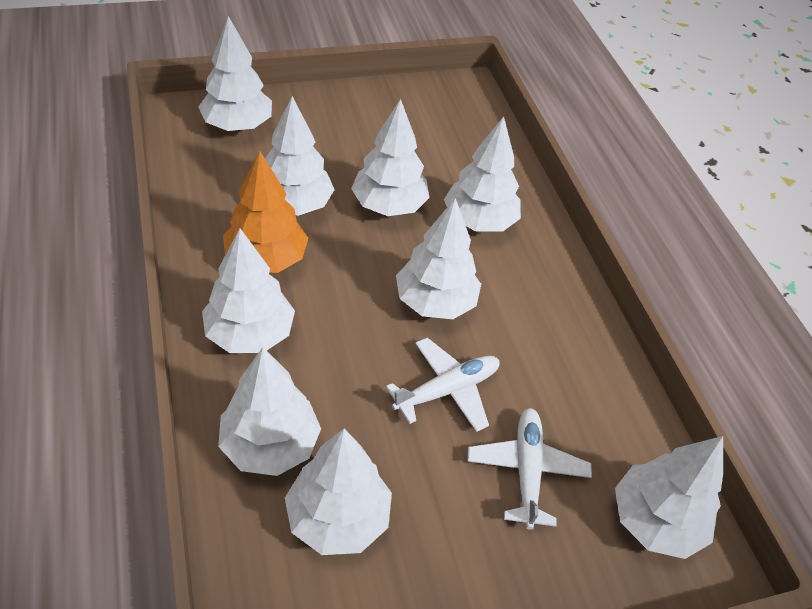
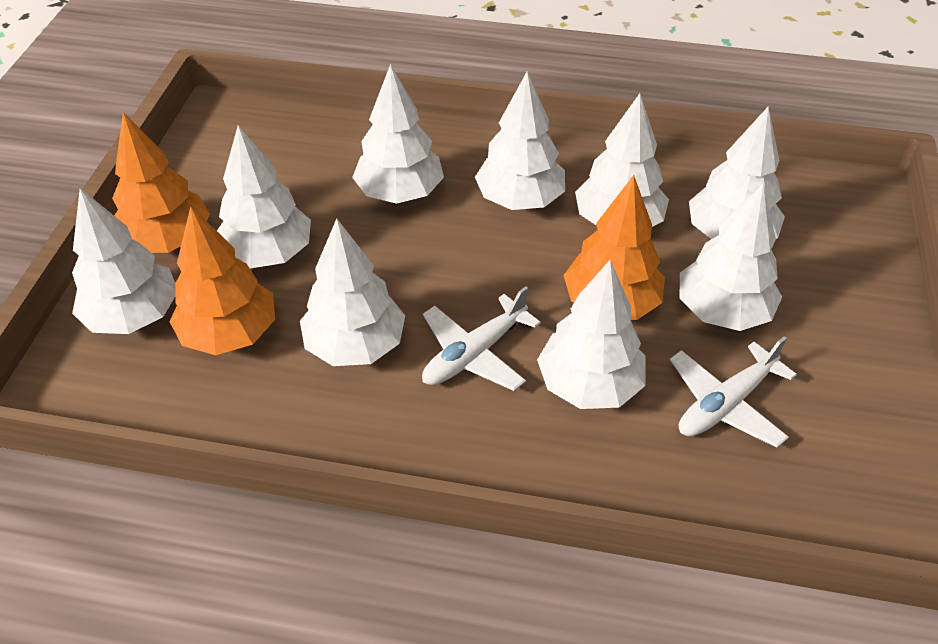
orange tree: 1 -> 3

